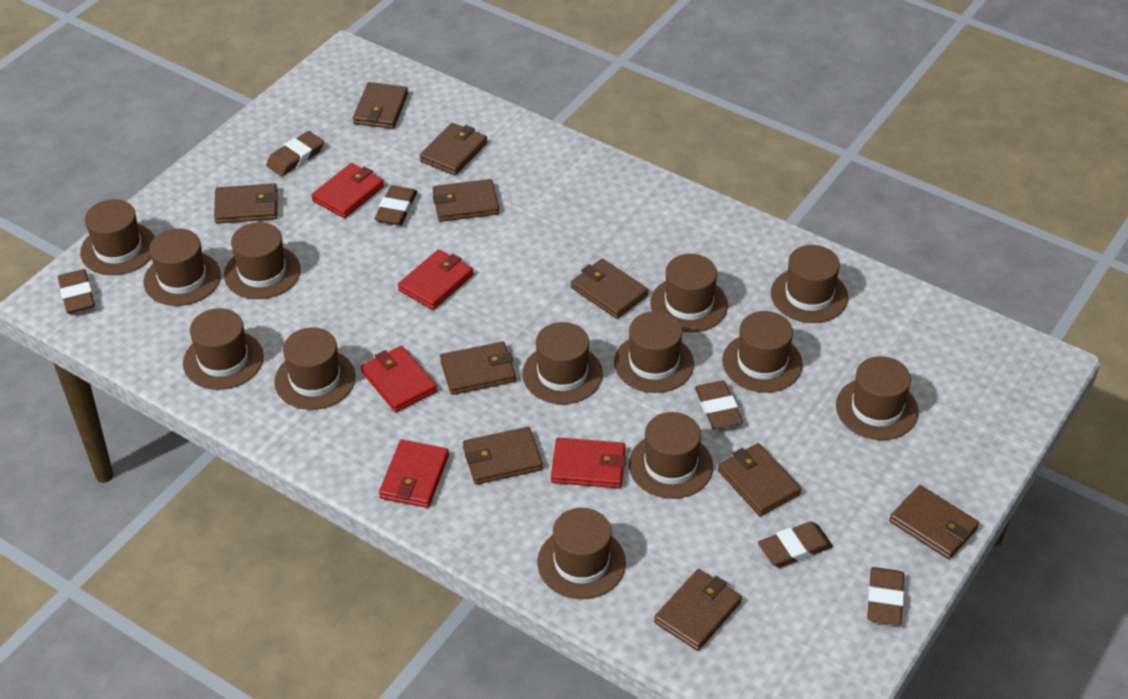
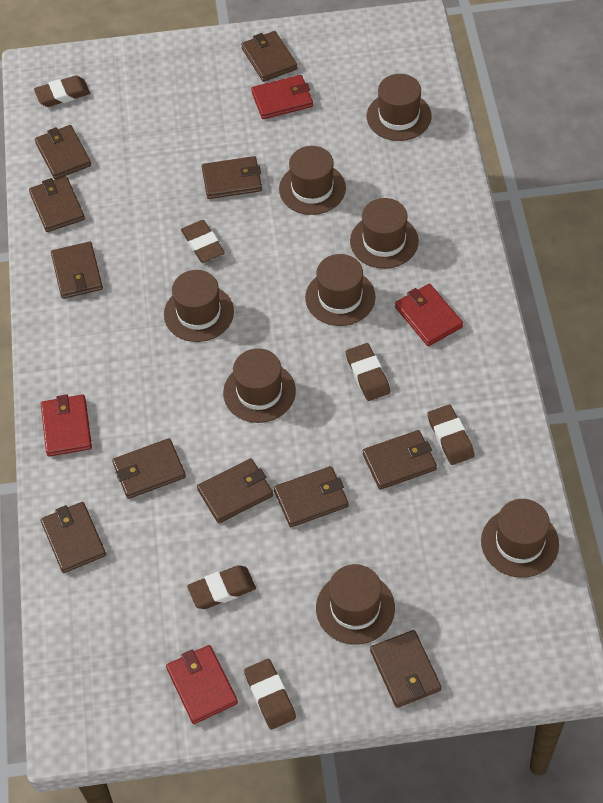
brown hat: 13 -> 8
brown wallet: 10 -> 11
red wallet: 5 -> 4

